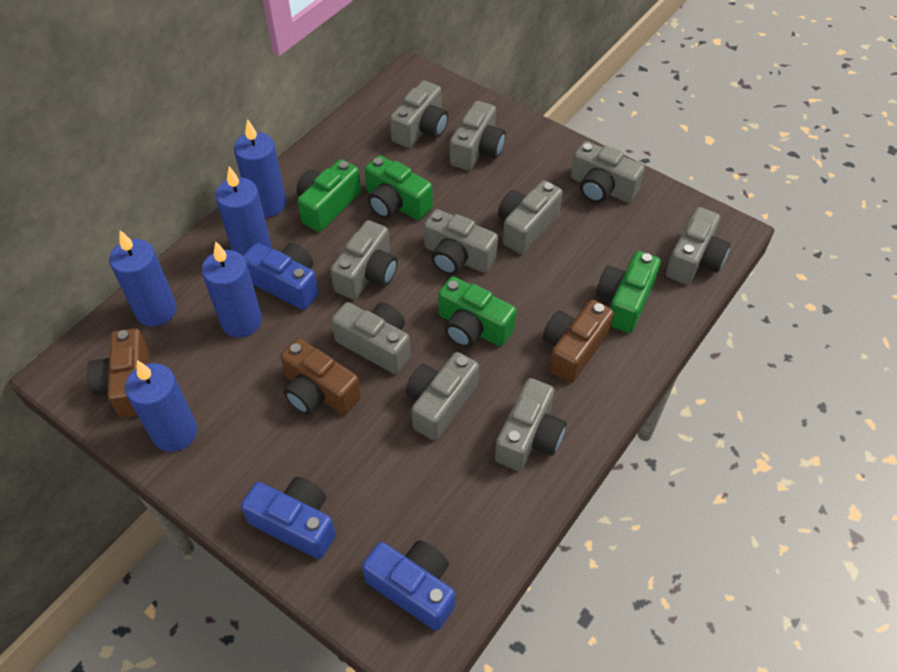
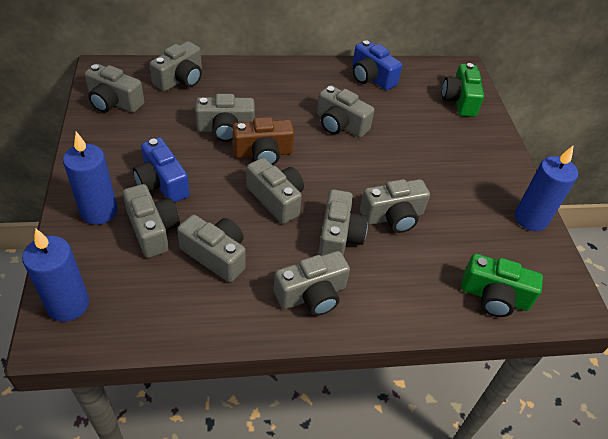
blue camera: 3 -> 2
blue candle: 5 -> 3
brown camera: 3 -> 1
green camera: 4 -> 2

